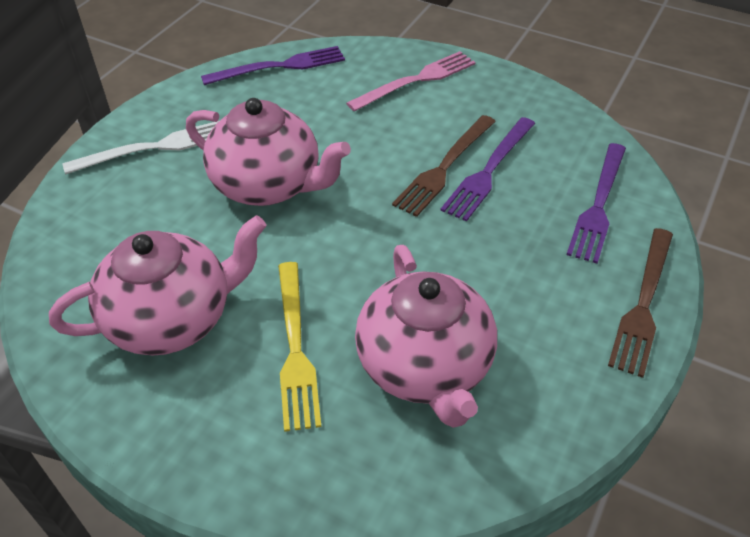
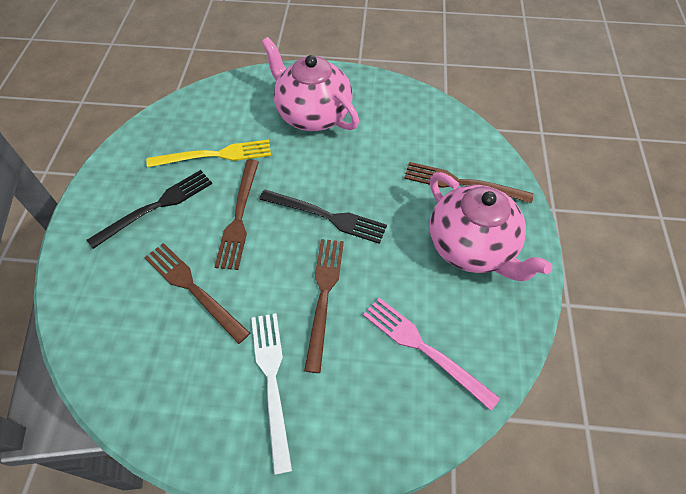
black fork: 0 -> 2
brown fork: 2 -> 4
pink teapot: 3 -> 2
purple fork: 3 -> 0

